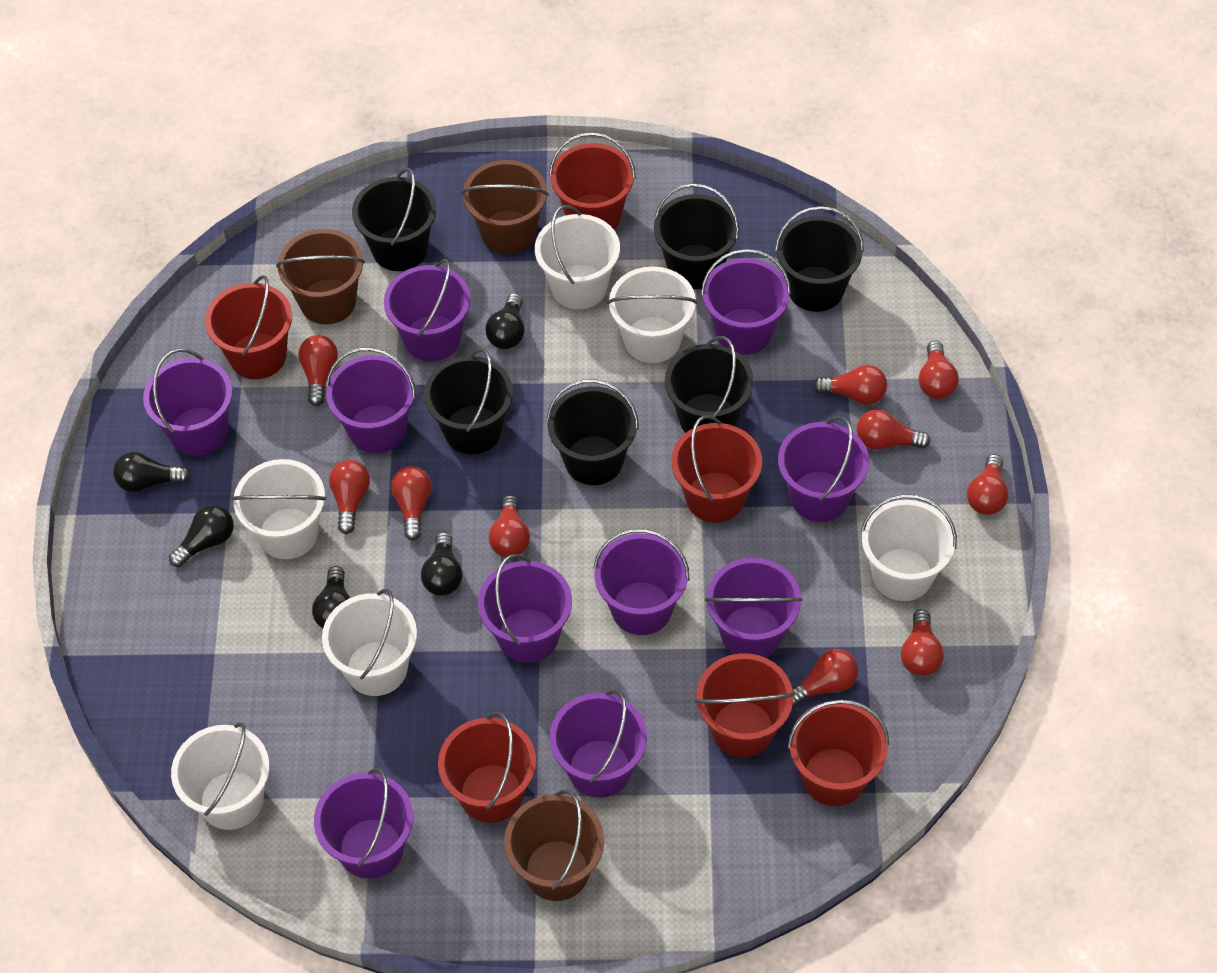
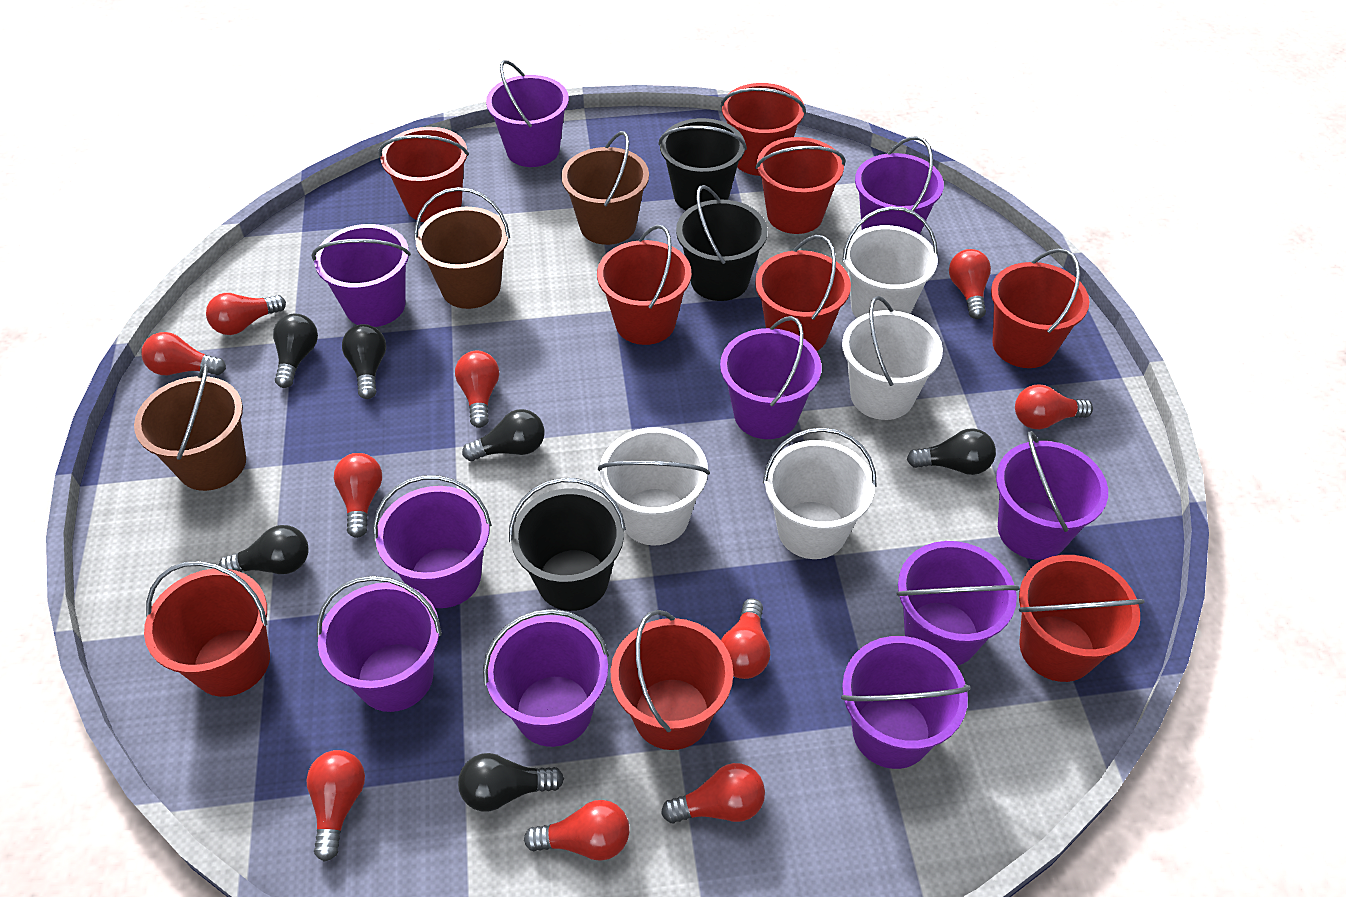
black bucket: 6 -> 3
black light bulb: 5 -> 6
red bucket: 6 -> 9
white bucket: 6 -> 4

